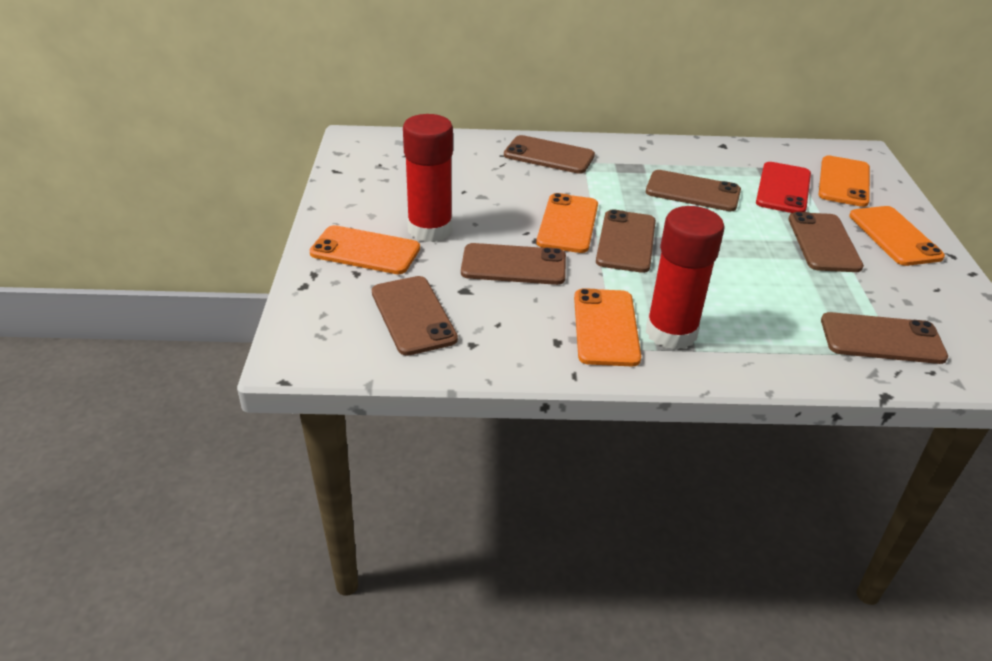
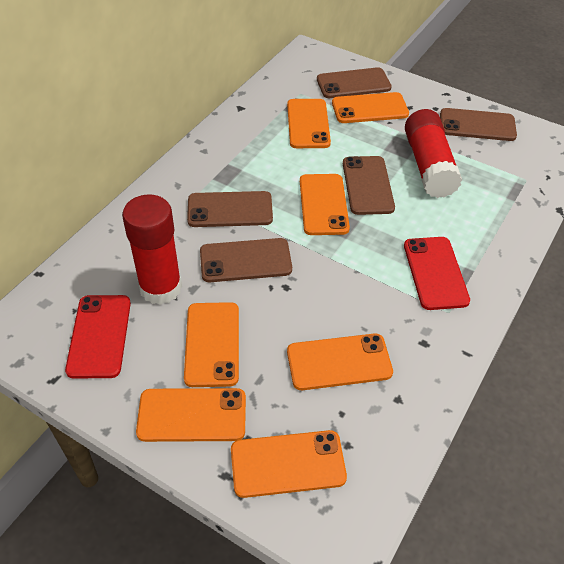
brown phone: 7 -> 5
orange phone: 5 -> 7
red phone: 1 -> 2

